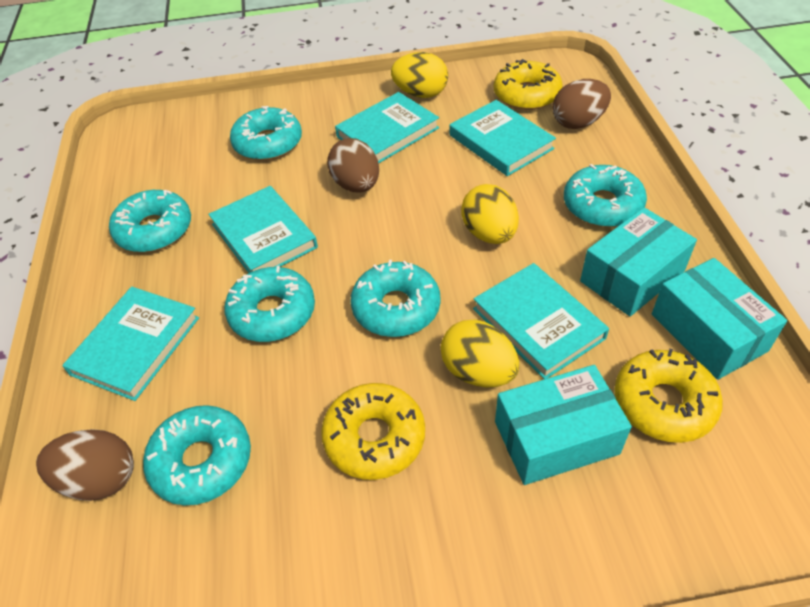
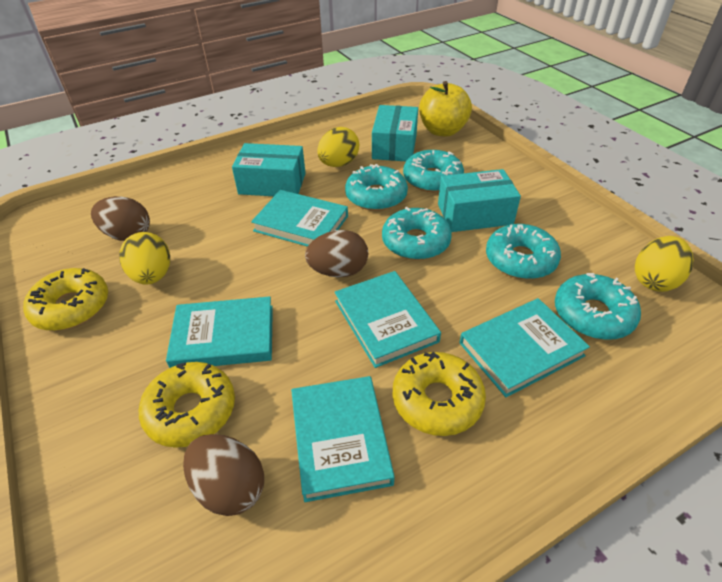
turquoise donut: 6 -> 5
yellow apple: 0 -> 1

